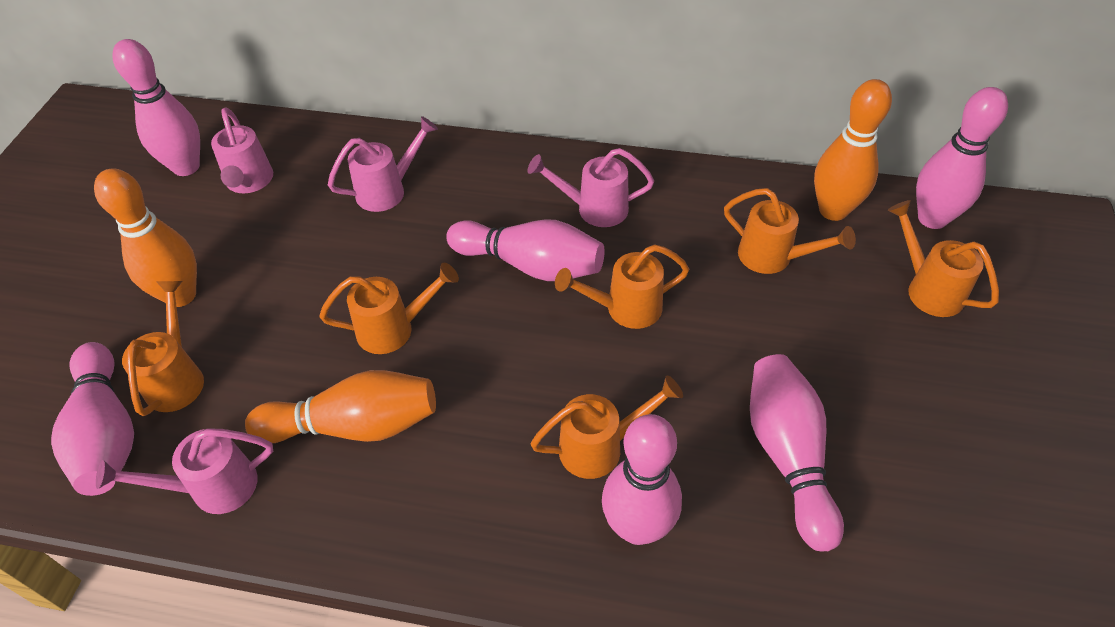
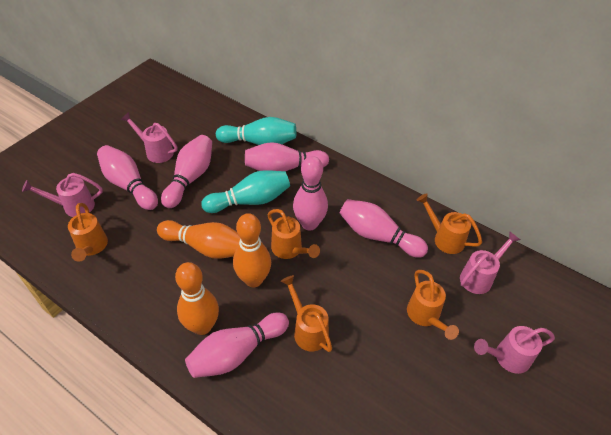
orange watering can: 6 -> 5
turquoise bowling pin: 0 -> 2

